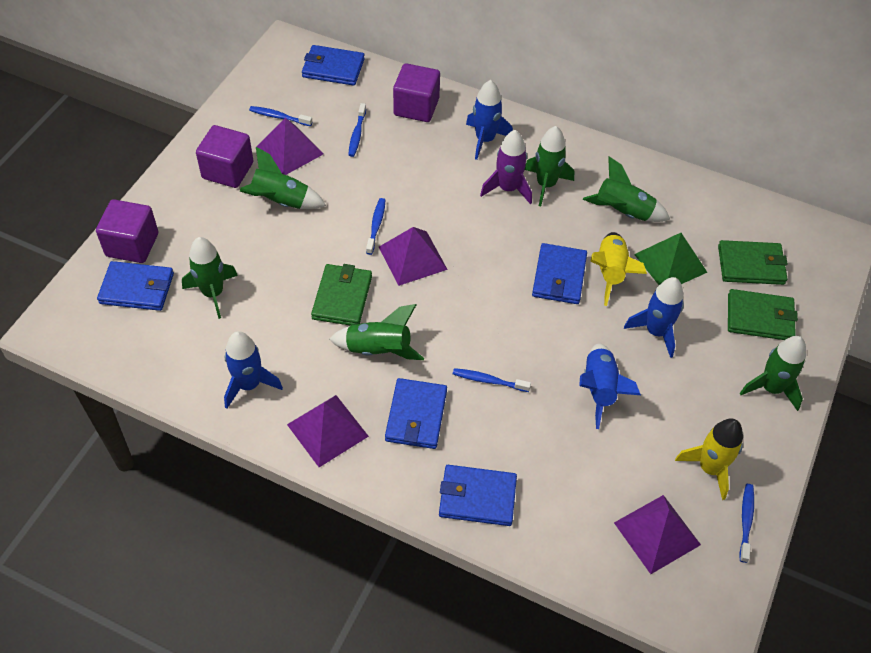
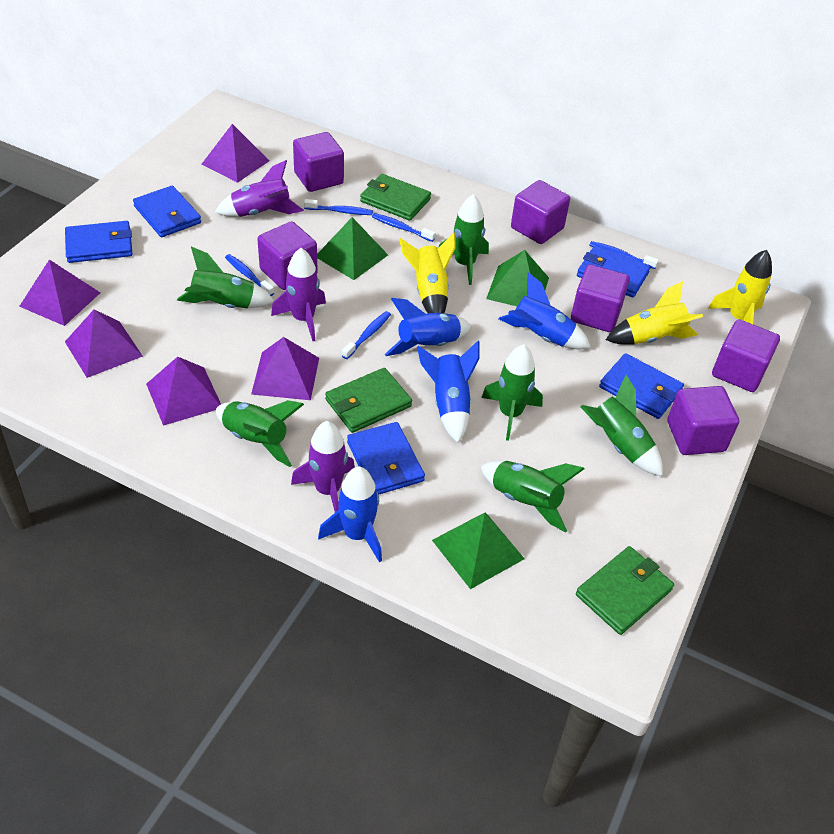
green pyramid: 1 -> 3
purple cube: 3 -> 6
purple pyramid: 4 -> 5
purple rocket: 1 -> 3
yellow rocket: 2 -> 3

